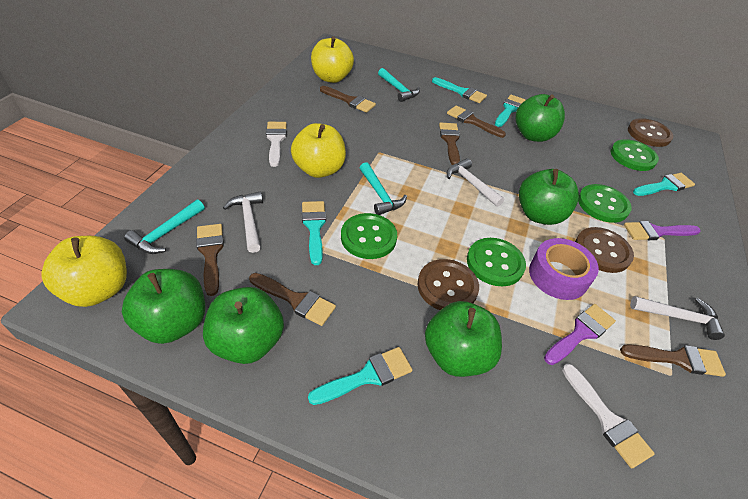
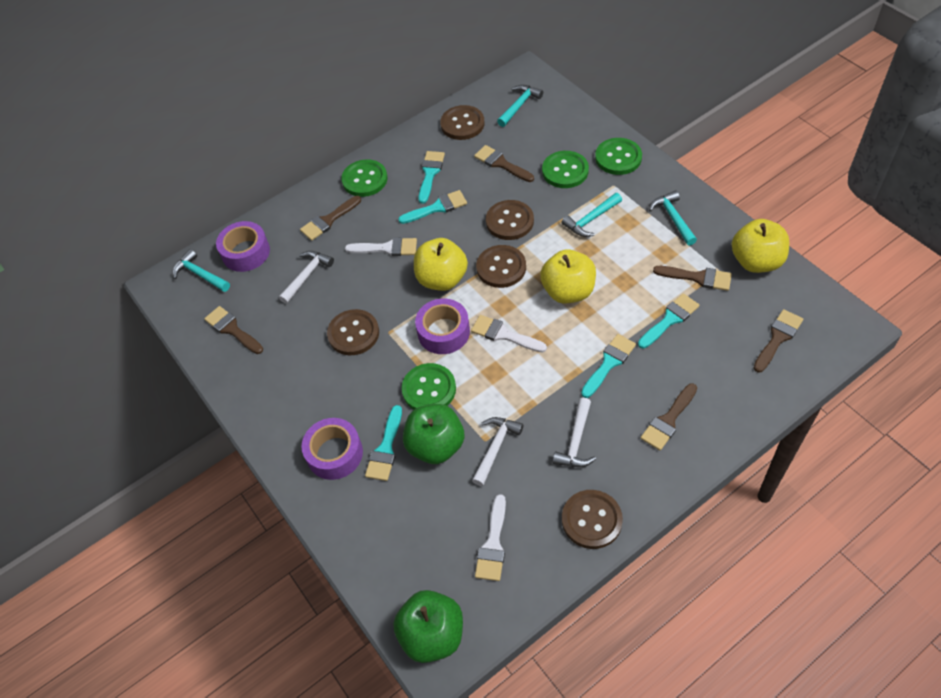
brown button: 3 -> 5
green apple: 5 -> 2
purple brush: 2 -> 0
purple tape: 1 -> 3
turquoise hammer: 3 -> 4
white brush: 2 -> 3

